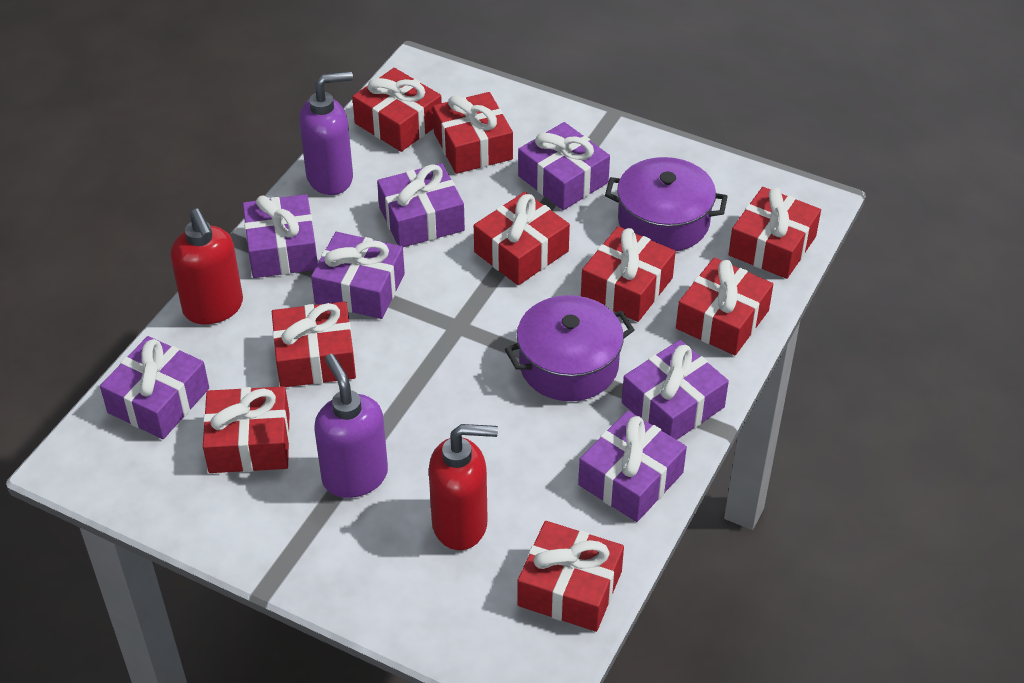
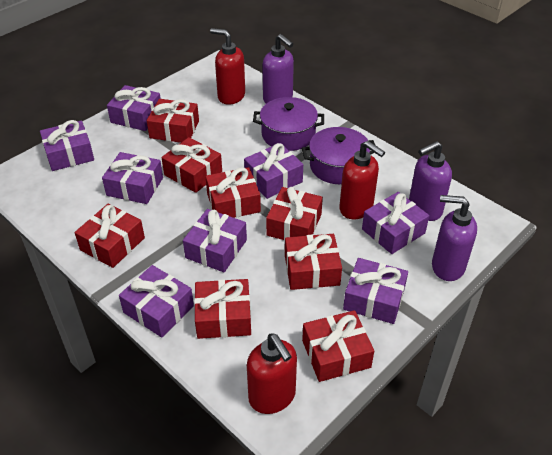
purple gift: 7 -> 8
purple soap dispenser: 2 -> 3
red gift: 9 -> 8
red soap dispenser: 2 -> 3

